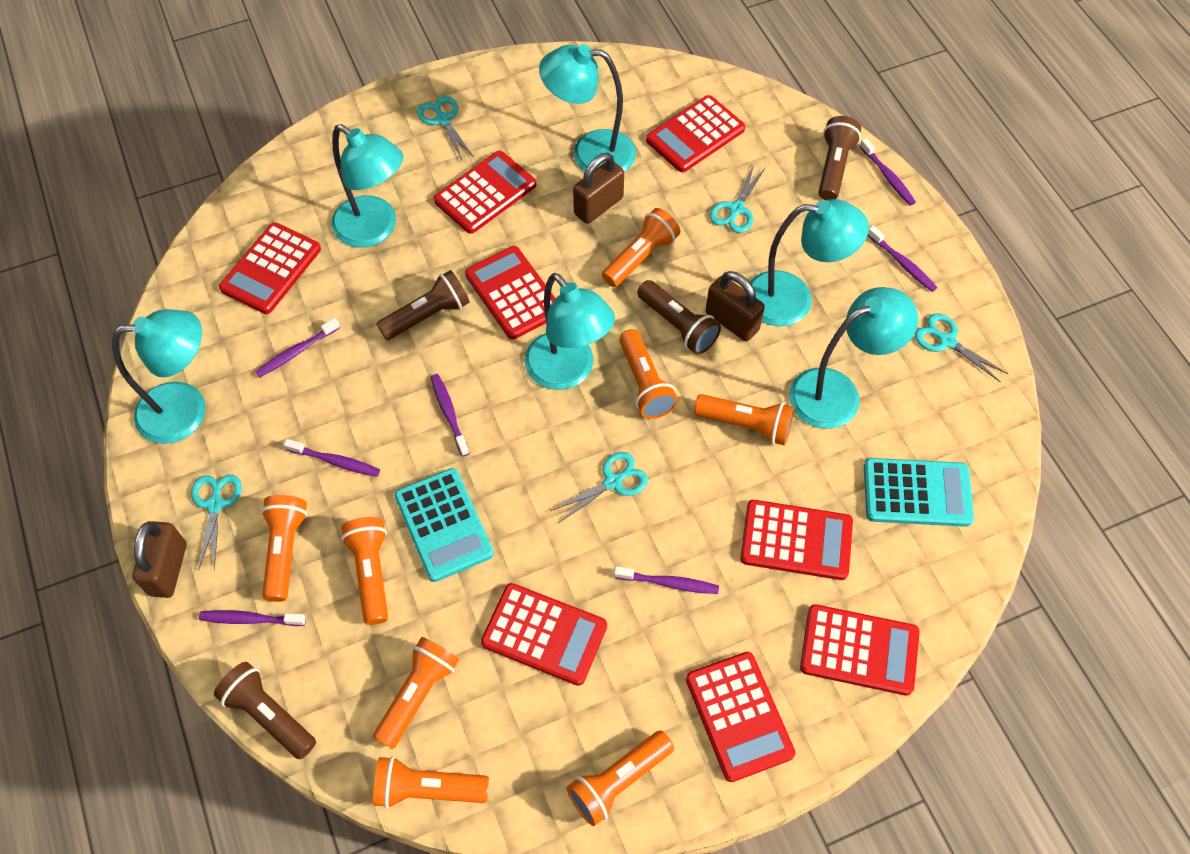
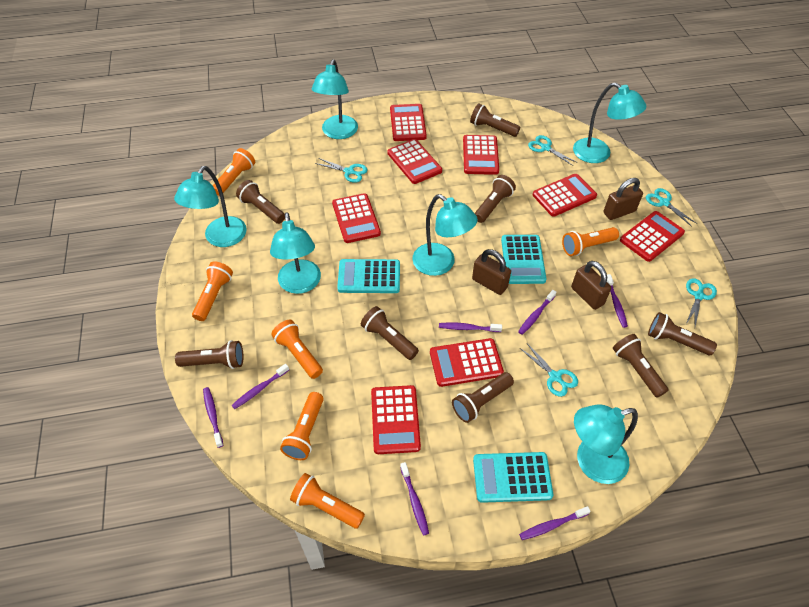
brown flashlight: 4 -> 8
orange flashlight: 8 -> 6
turquoise calculator: 2 -> 3

